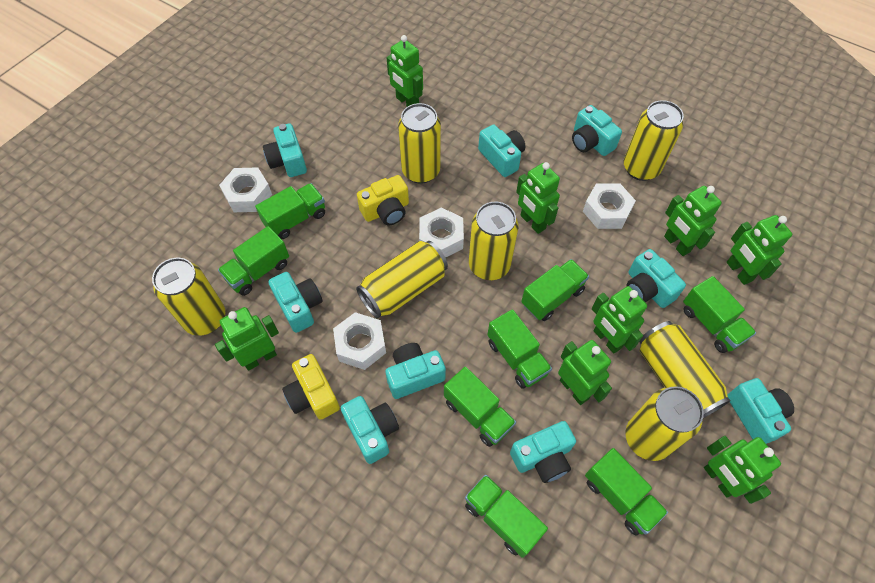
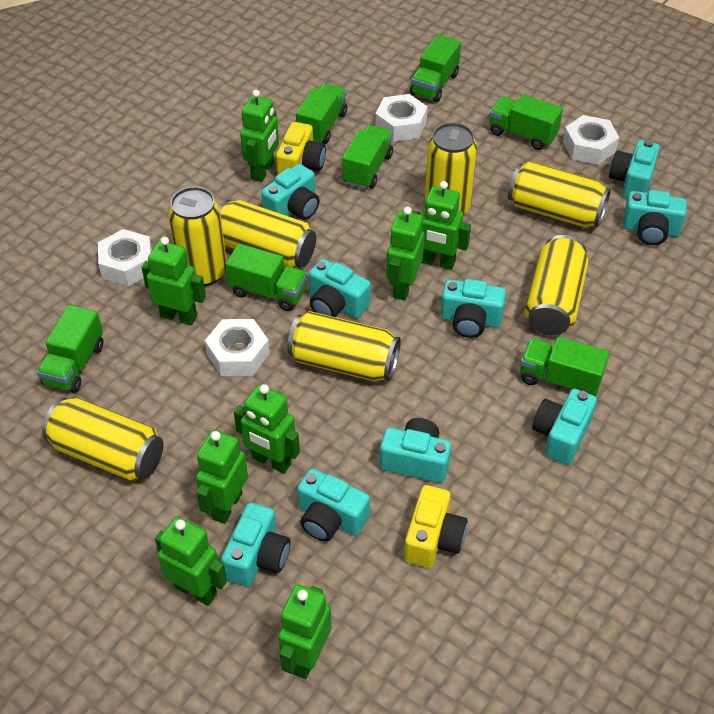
green truck: 8 -> 7

